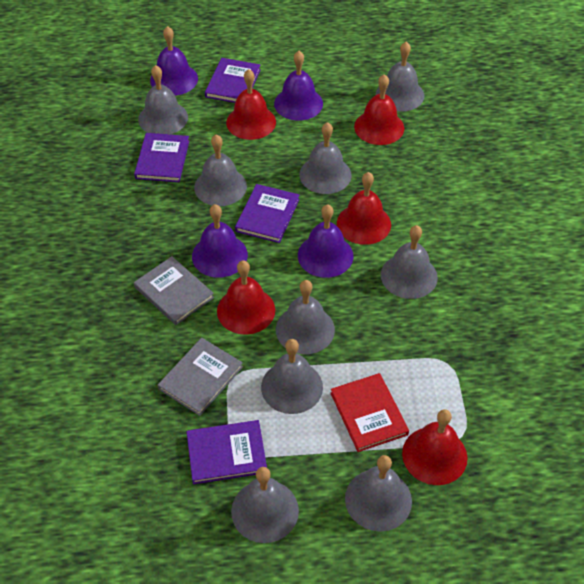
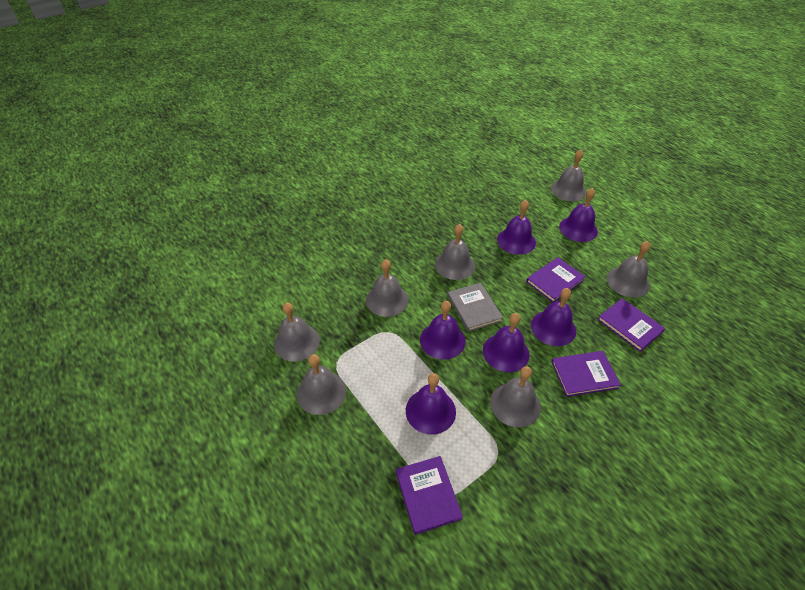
grey bell: 9 -> 7
grey book: 2 -> 1
purple bell: 4 -> 6
red bell: 5 -> 0
red book: 1 -> 0

